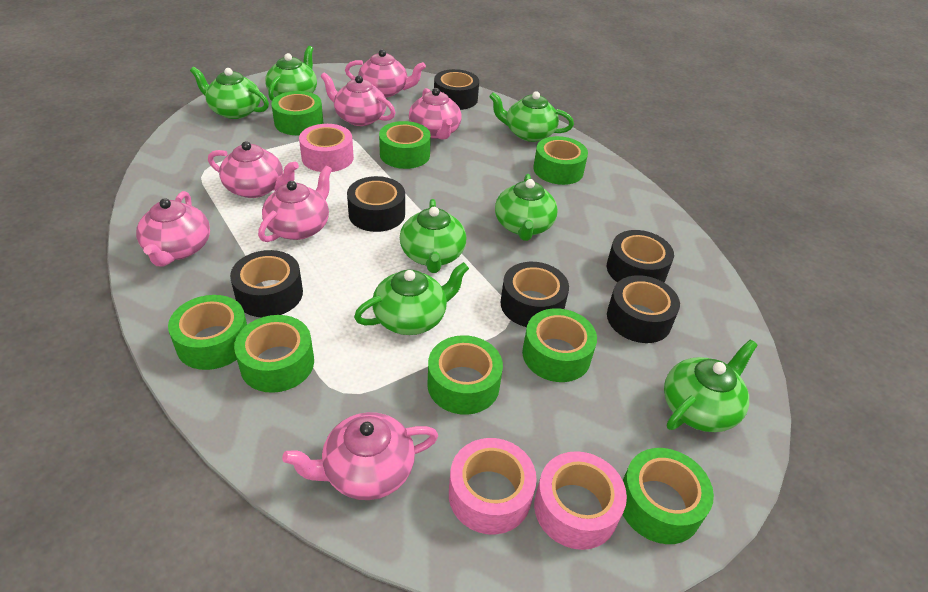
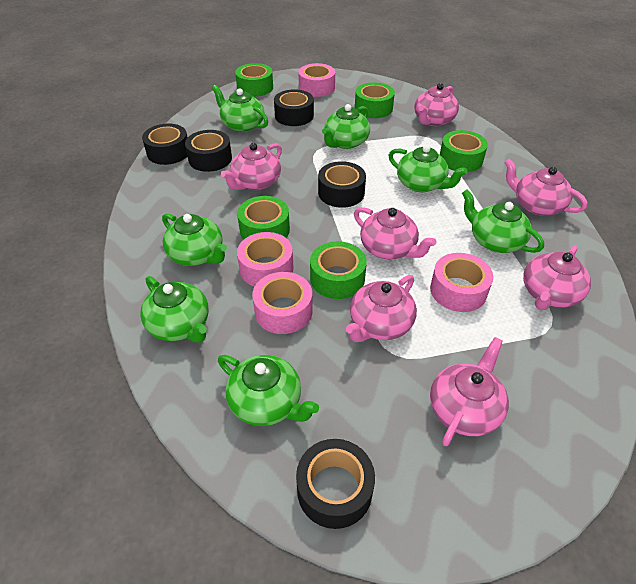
black tape: 6 -> 5
green tape: 8 -> 5
pink tape: 3 -> 4

